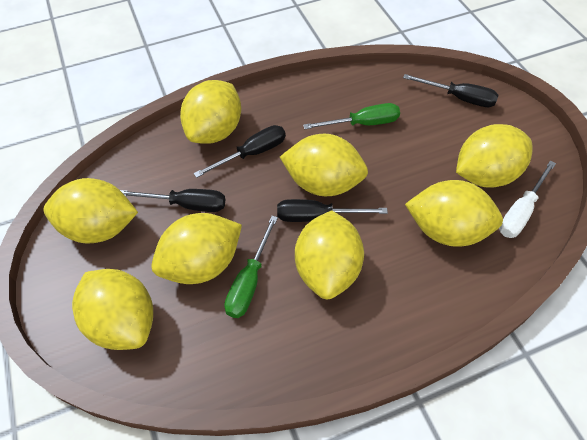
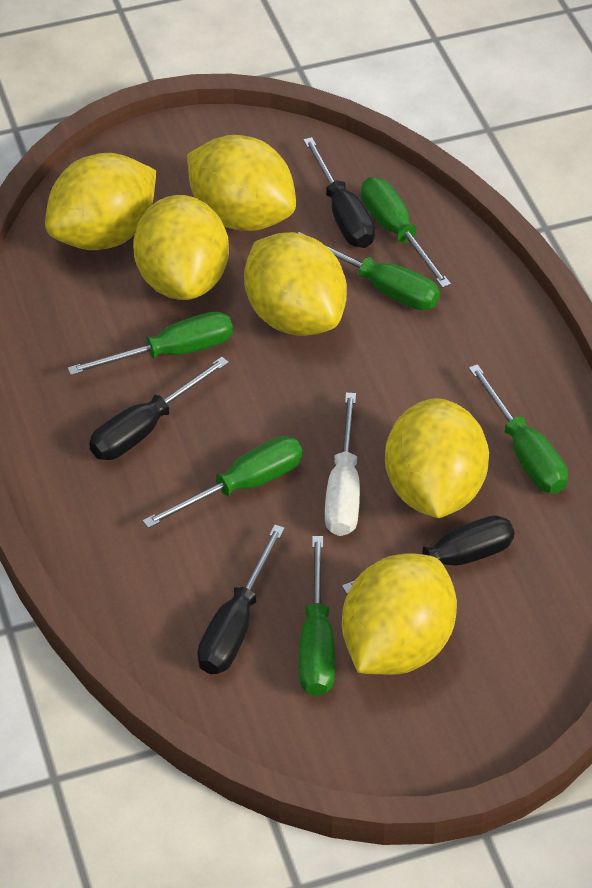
green screwdriver: 2 -> 6
yellow lemon: 8 -> 6

